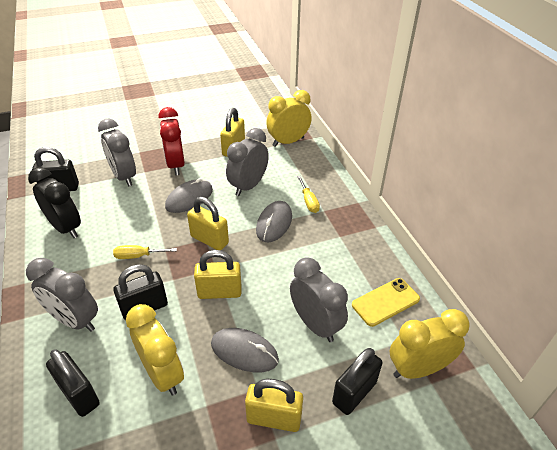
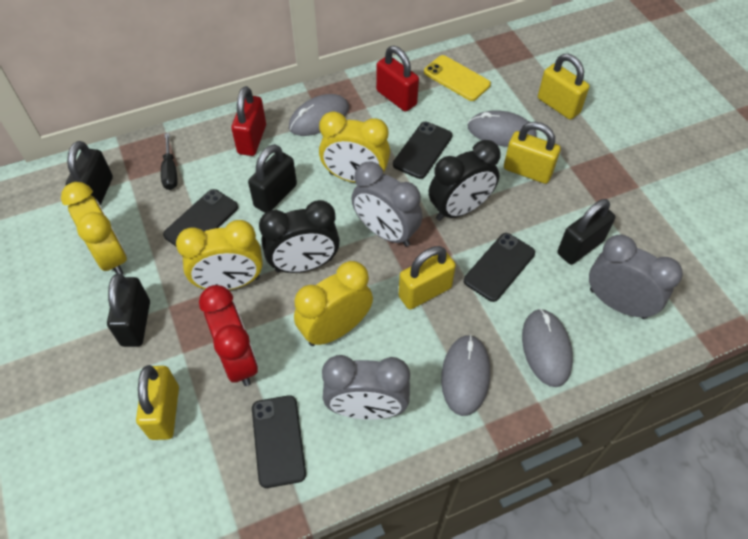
black clock: 1 -> 2
black phone: 0 -> 4
black screwdriver: 0 -> 1
grey clock: 4 -> 3
grey mouse: 3 -> 4
red padlock: 0 -> 2
yellow clock: 3 -> 4
yellow screwdriver: 2 -> 0

